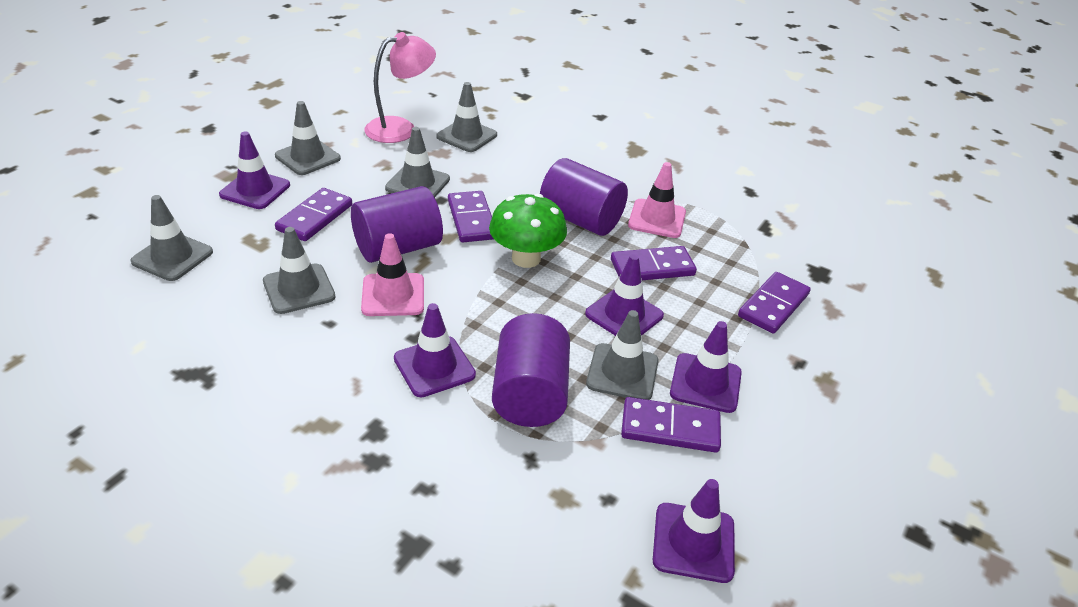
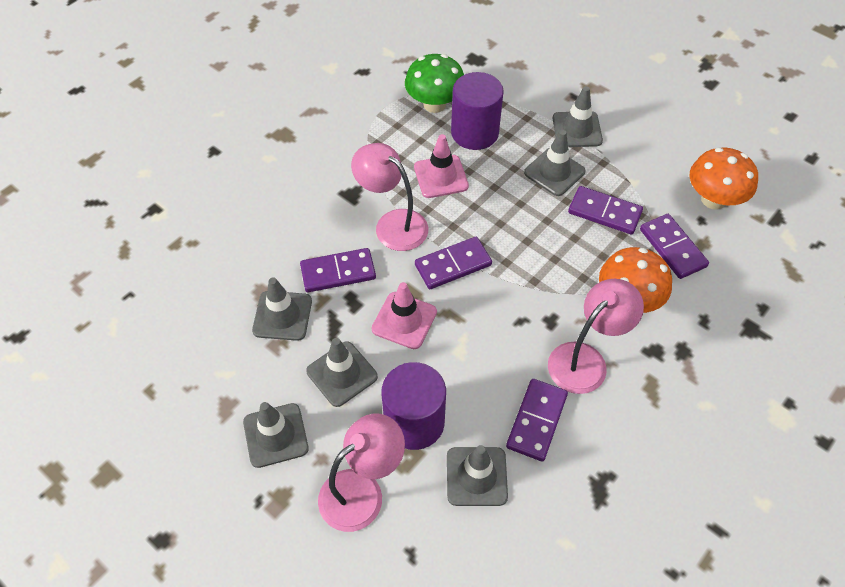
orange mushroom: 0 -> 2
pink lamp: 1 -> 3
purple cylinder: 3 -> 2
purple traffic cone: 5 -> 0

